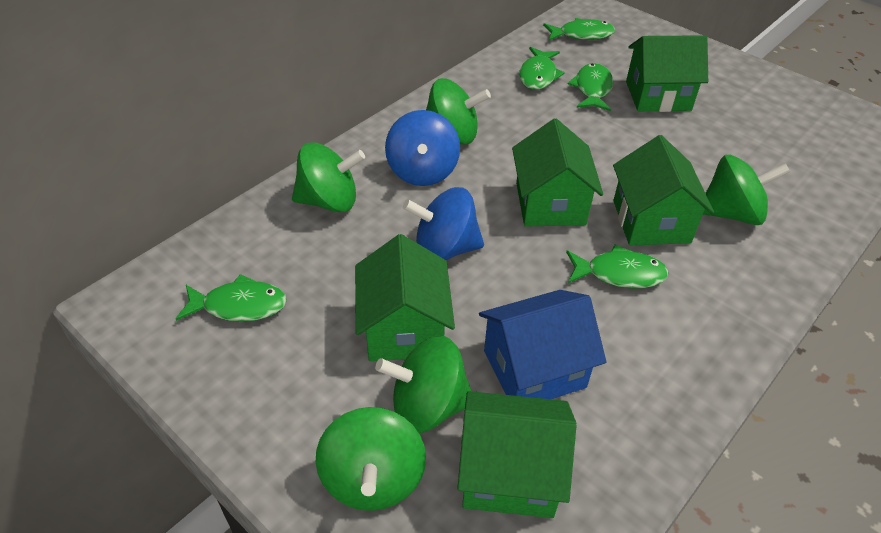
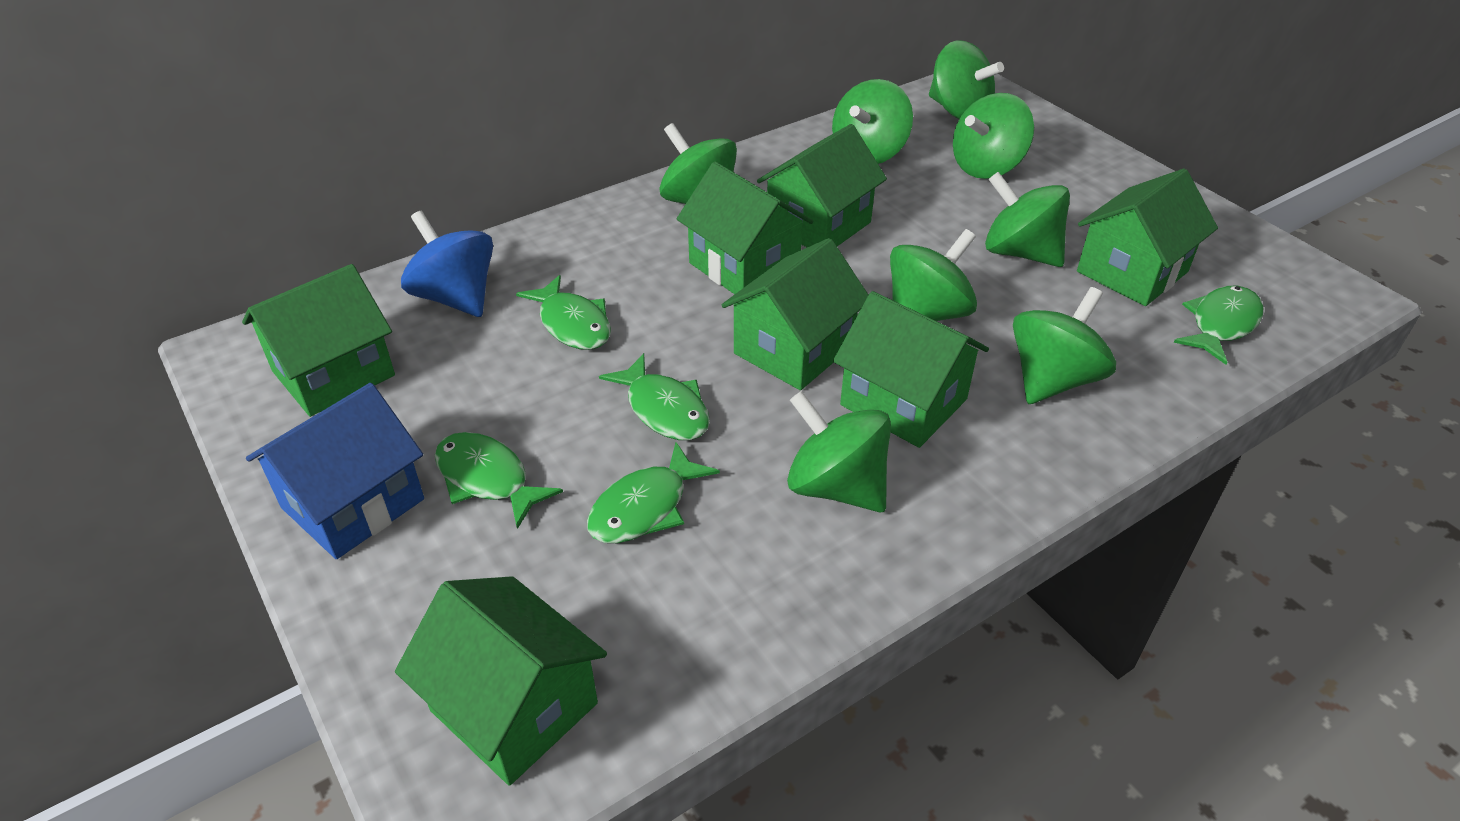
blue spinning top: 2 -> 1
green house: 5 -> 7
green spinning top: 5 -> 8

